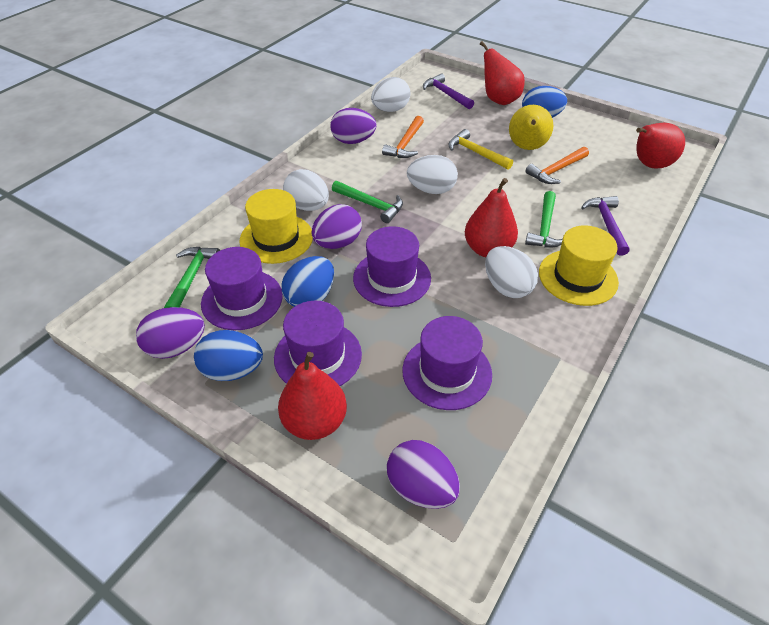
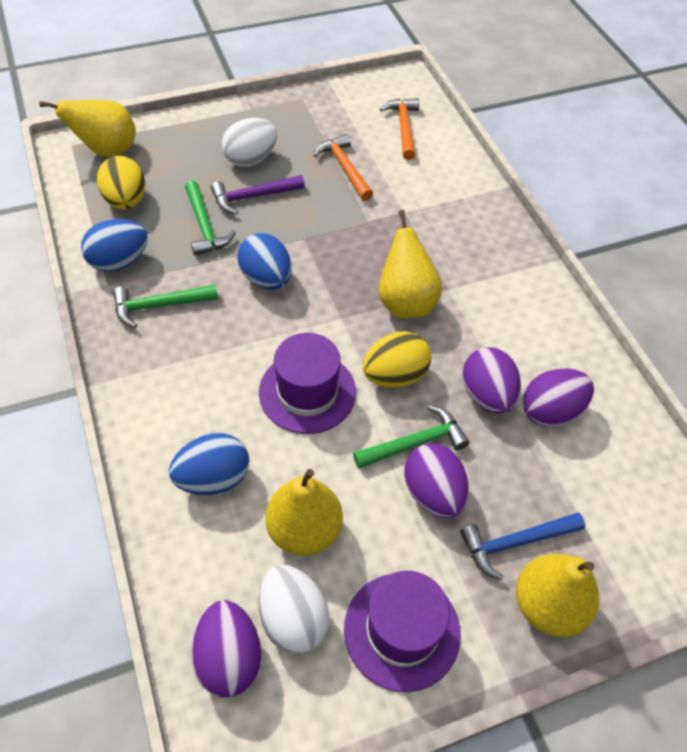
blue hammer: 0 -> 1
purple hammer: 2 -> 1
purple hat: 4 -> 2
red pear: 4 -> 0
white egg: 4 -> 2
yellow egg: 0 -> 2
yellow hammer: 1 -> 0
yellow hat: 2 -> 0
yellow pear: 1 -> 4

